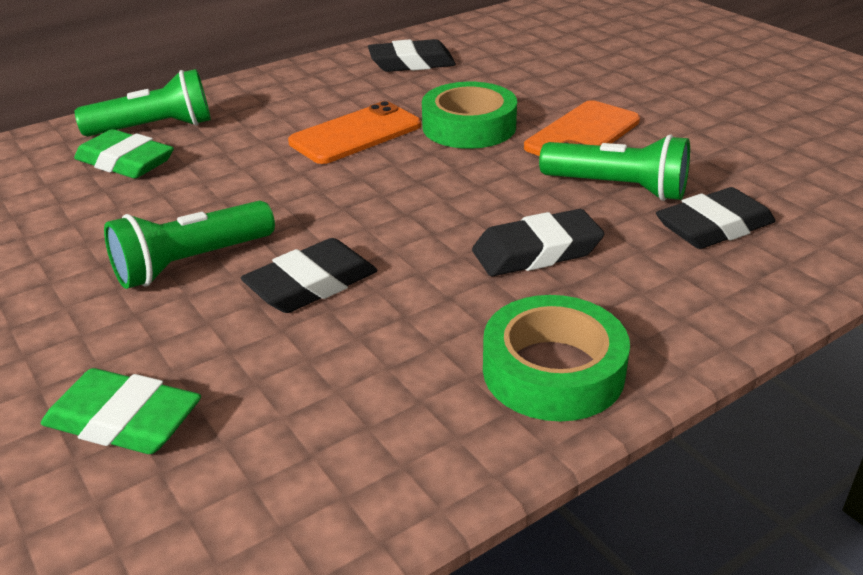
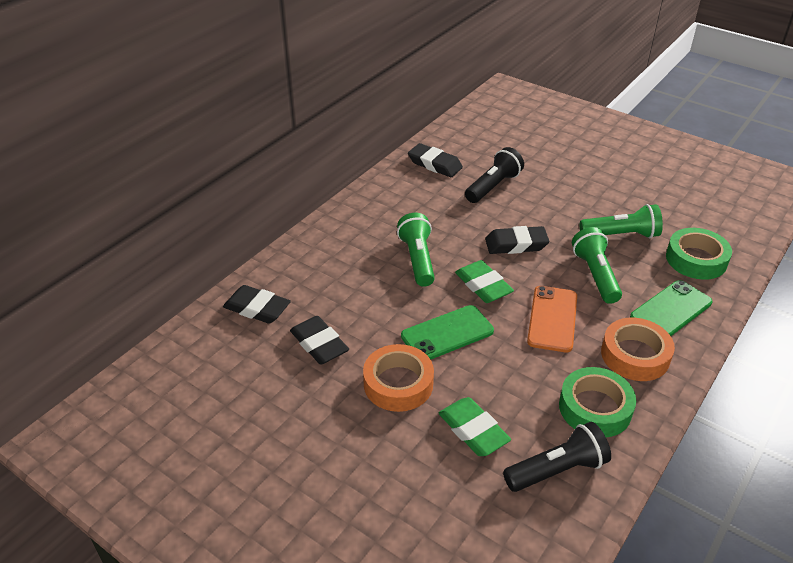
black flashlight: 0 -> 2
green phone: 0 -> 2
orange phone: 2 -> 1
orange tape: 0 -> 2

